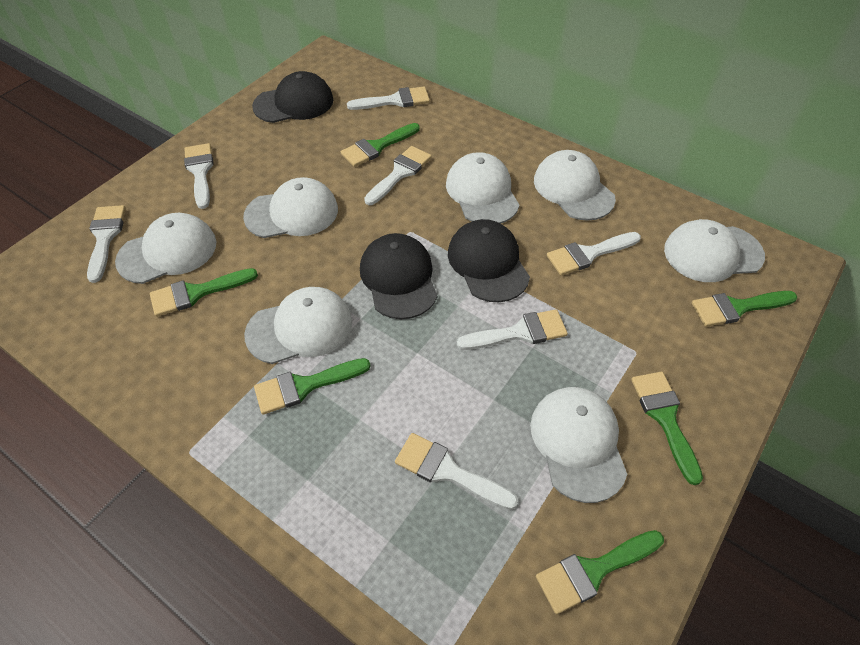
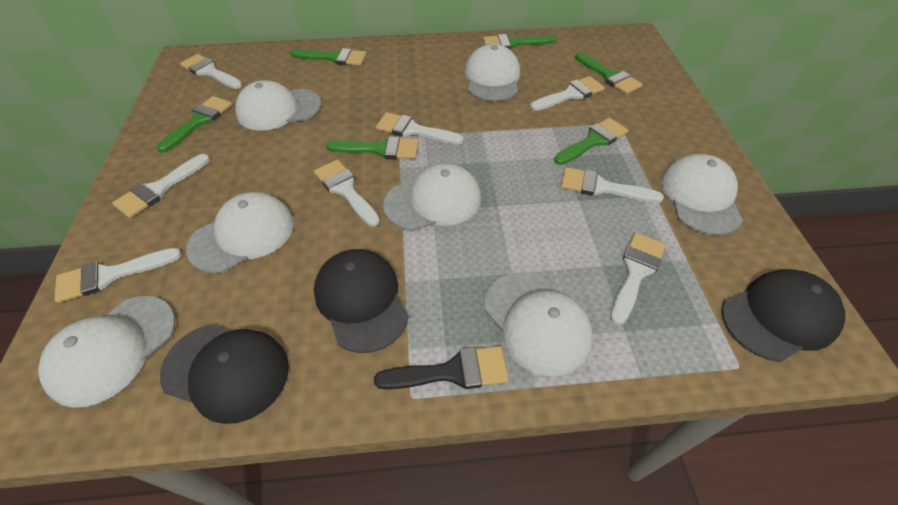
black brush: 0 -> 1
white brush: 7 -> 8

